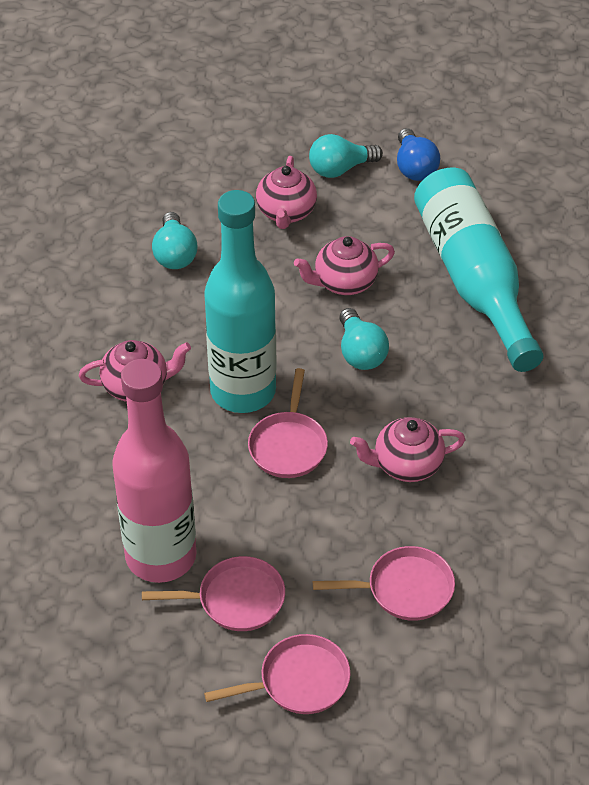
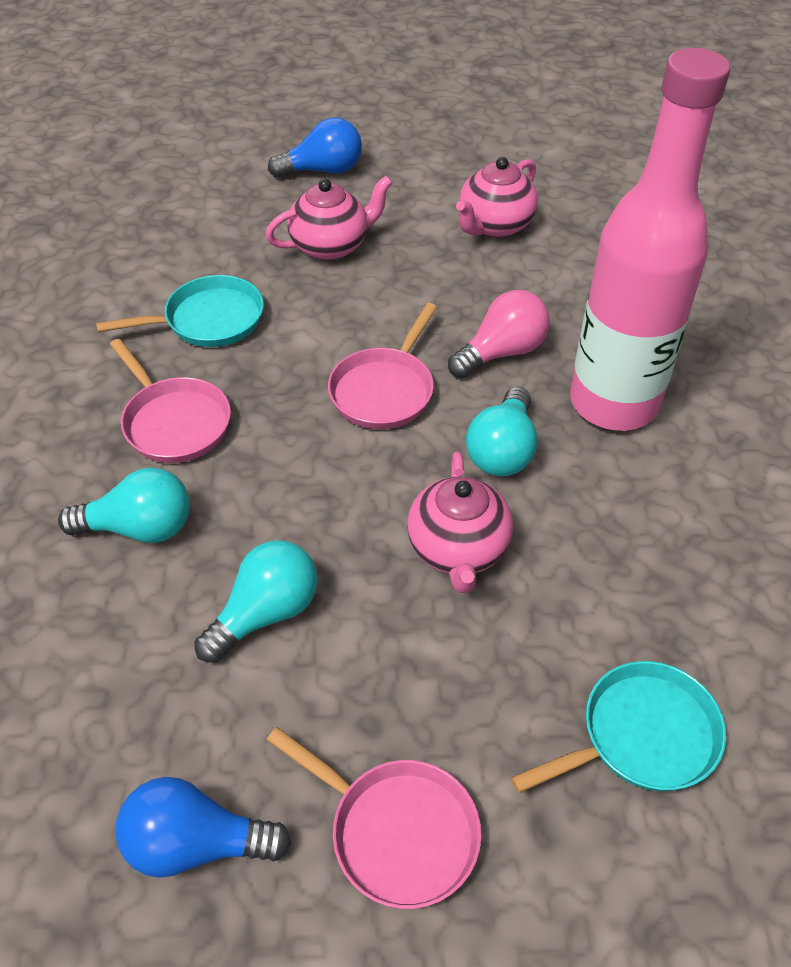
blue light bulb: 1 -> 2
pink light bulb: 0 -> 1
pink pan: 4 -> 3
pink teapot: 4 -> 3
turquoise bottle: 2 -> 0
turquoise pan: 0 -> 2

